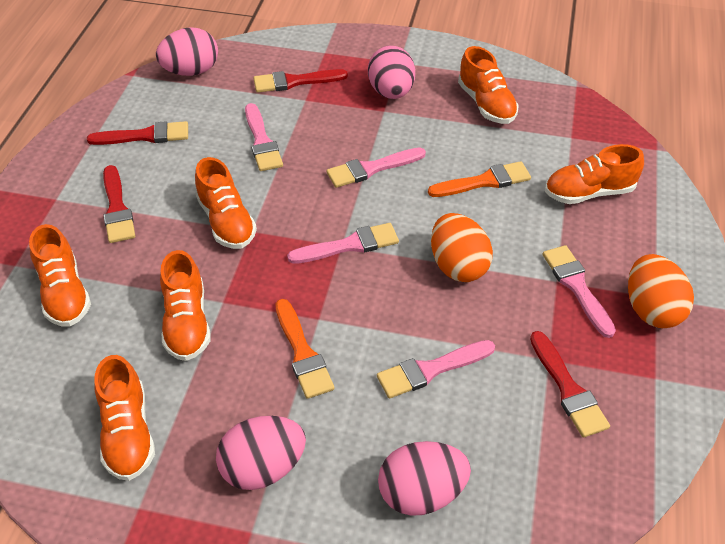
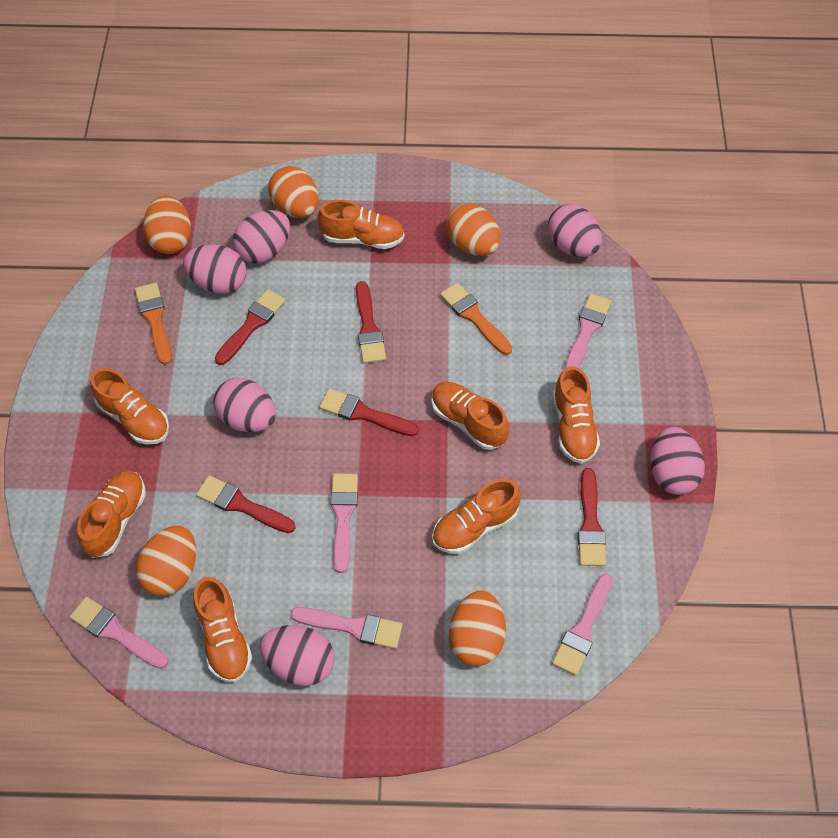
orange egg: 2 -> 5
orange shoe: 6 -> 7
pink egg: 4 -> 6
red brush: 4 -> 5

